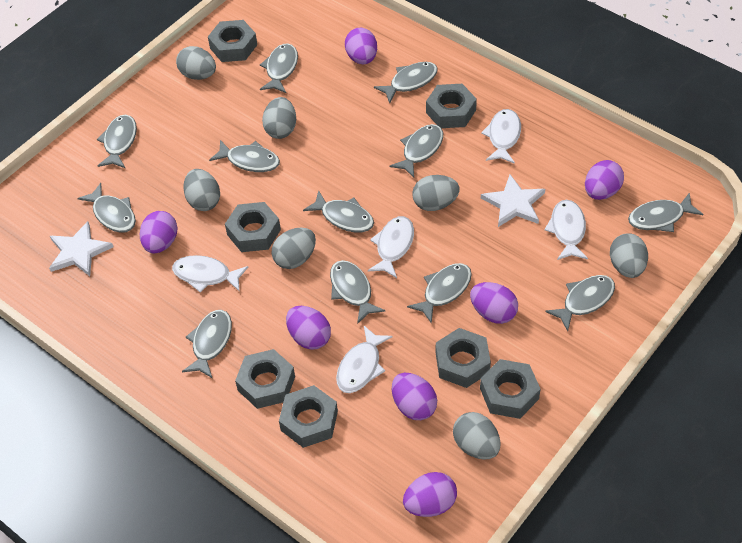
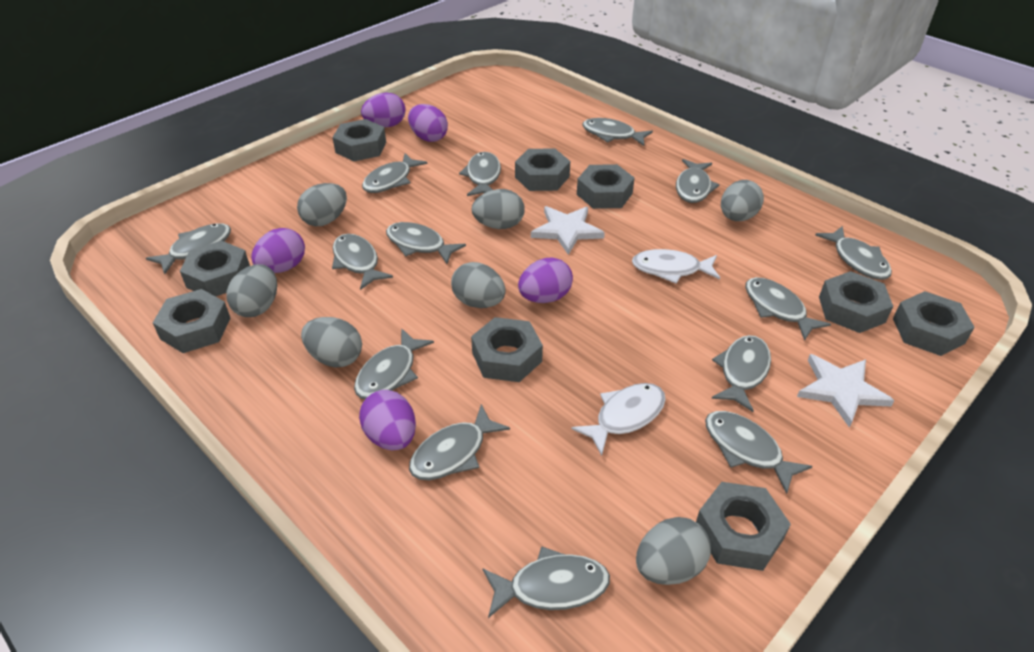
grey fish: 12 -> 14
grey nut: 7 -> 9
purple egg: 7 -> 5
white fish: 5 -> 2

